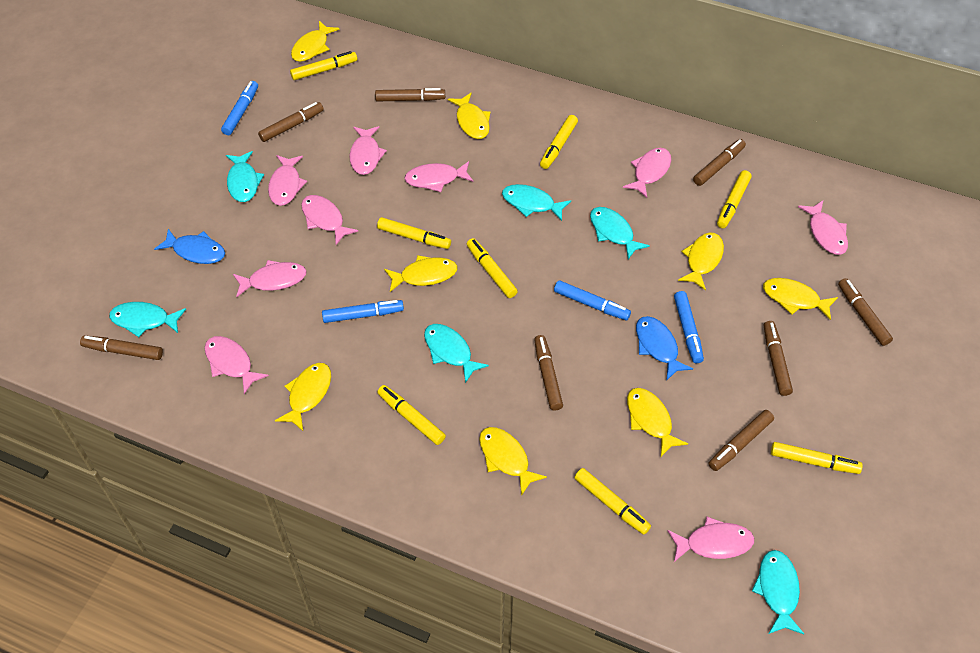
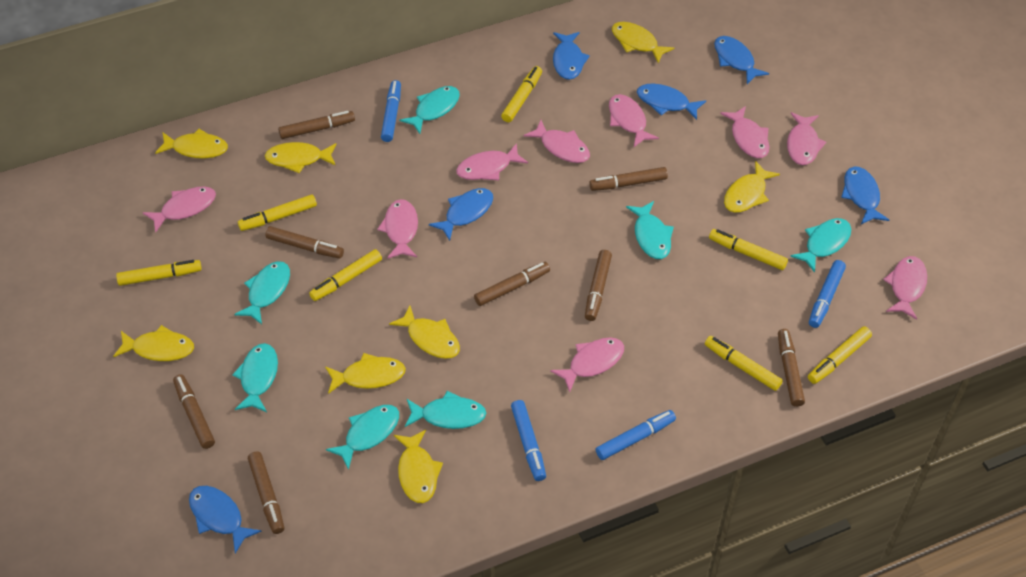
blue fish: 2 -> 6
turquoise fish: 6 -> 7
yellow marker: 8 -> 7

